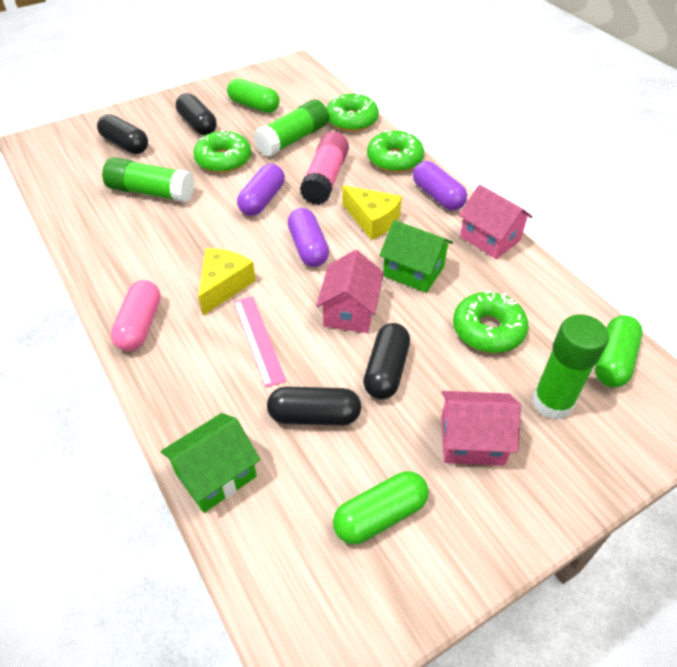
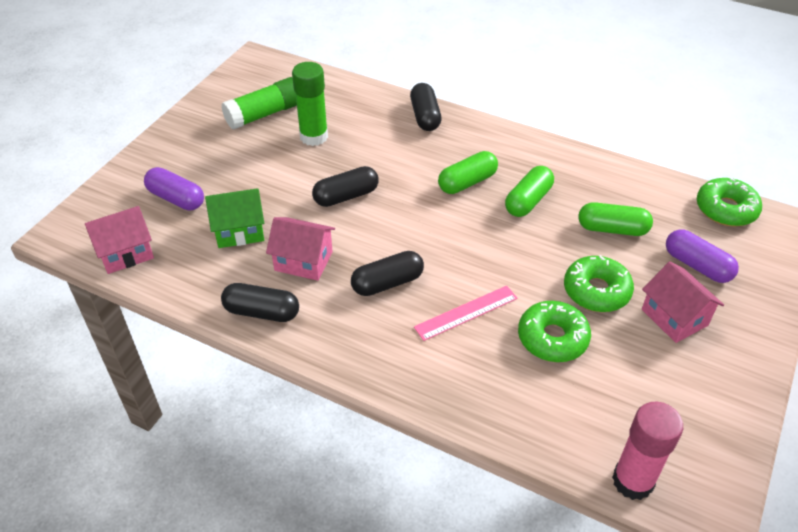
green donut: 4 -> 3
green glue stick: 3 -> 2
green house: 2 -> 1
pink capsule: 1 -> 0
purple capsule: 3 -> 2
yellow cheese: 2 -> 0

